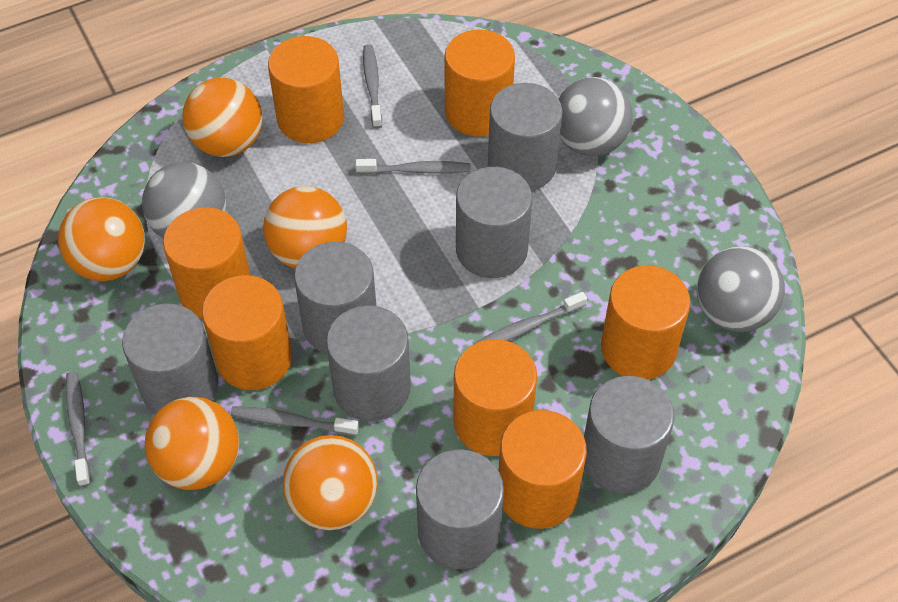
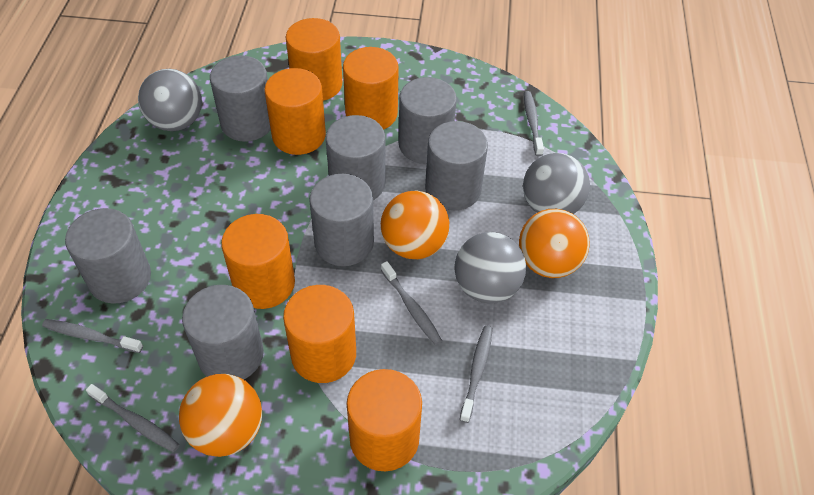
orange ball: 5 -> 3
orange cylinder: 7 -> 6

